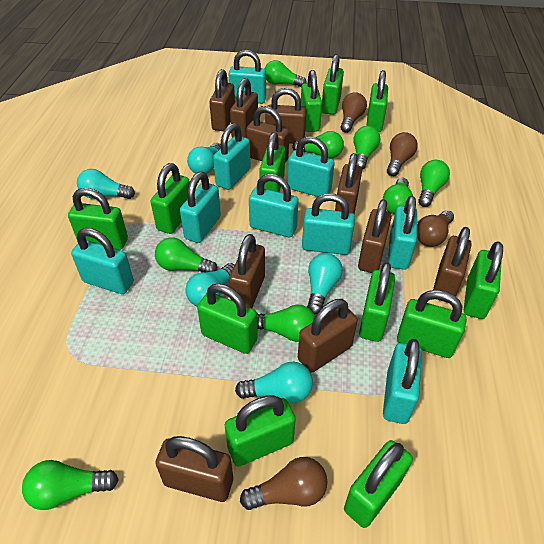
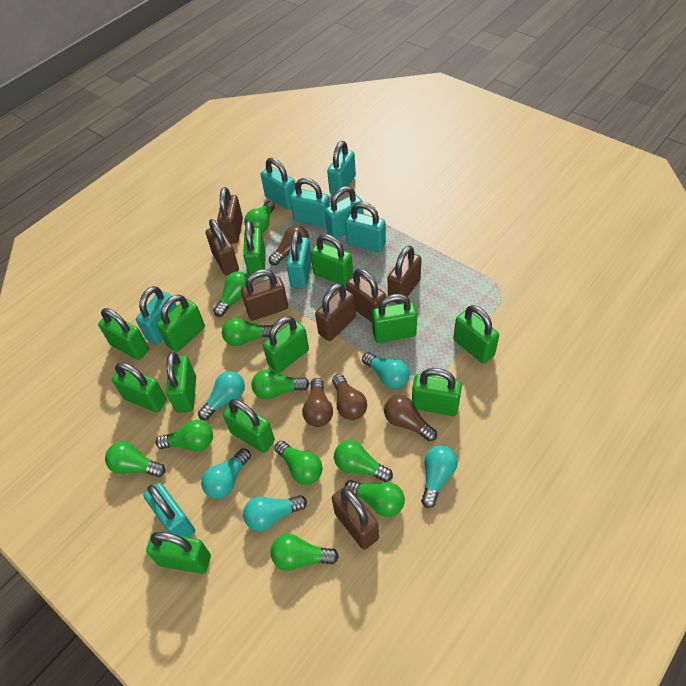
brown padlock: 10 -> 7
green light bulb: 8 -> 10
turquoise padlock: 9 -> 8

